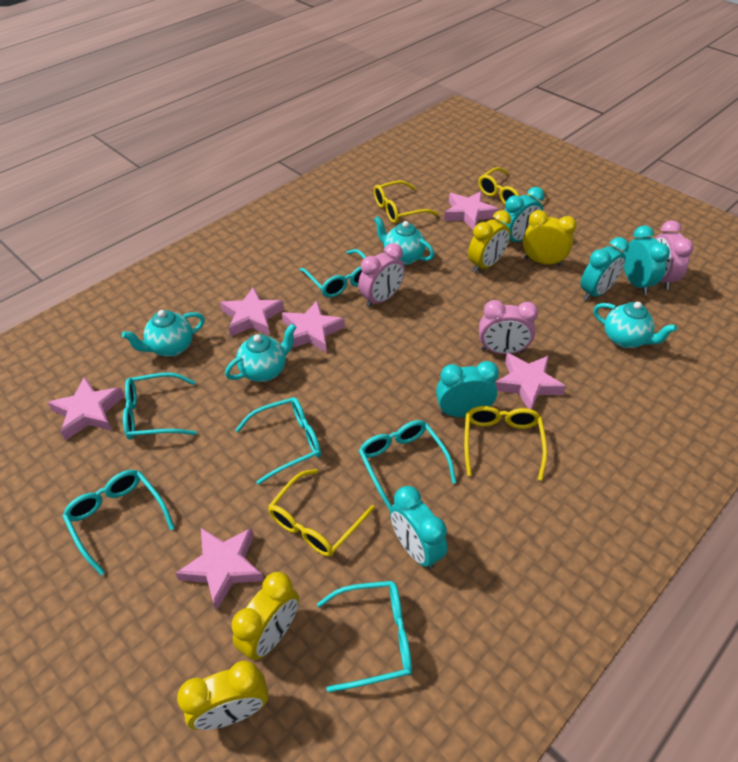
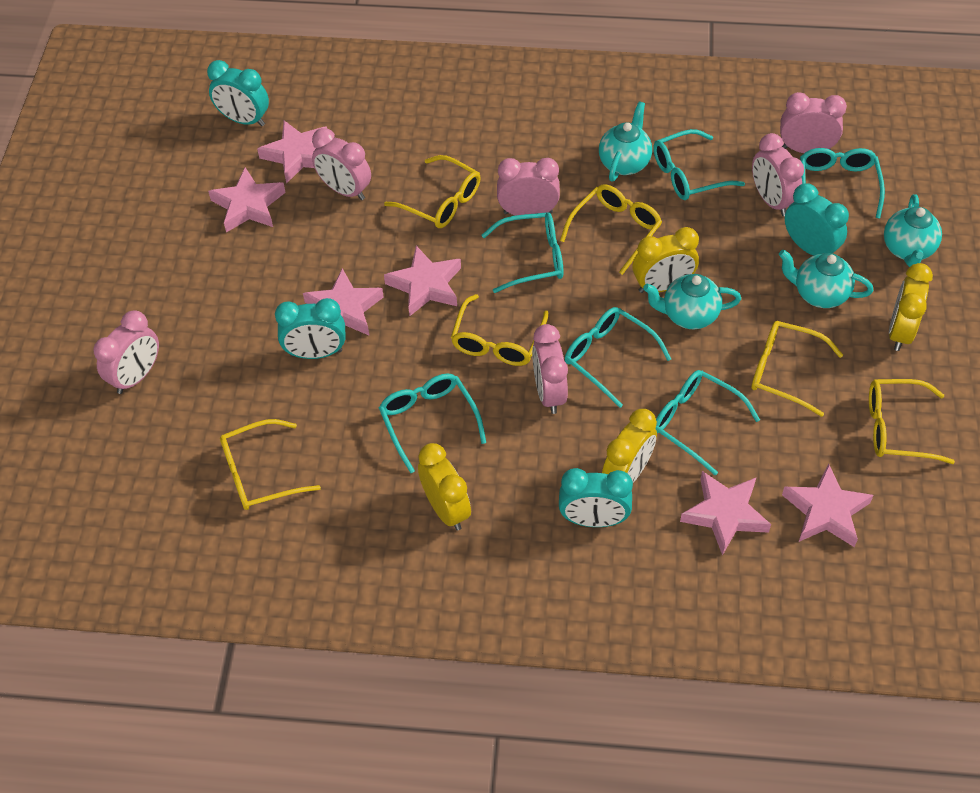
pink clock: 3 -> 6
turquoise clock: 5 -> 4
yellow glasses: 4 -> 6

